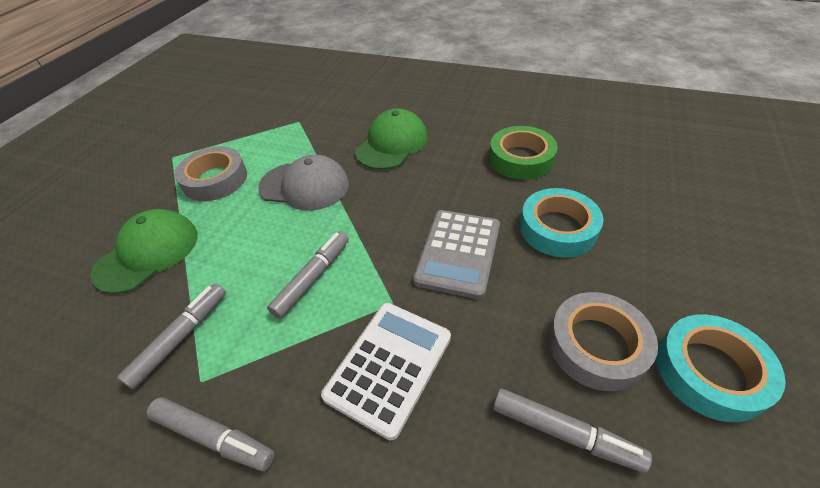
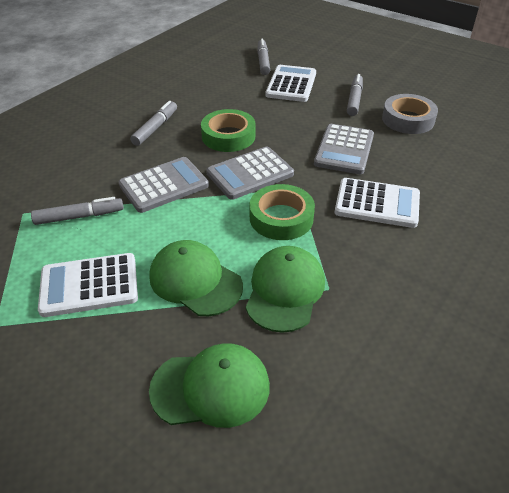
green cap: 2 -> 3
green tape: 1 -> 2
grey calculator: 1 -> 3
grey cap: 1 -> 0
grey tape: 2 -> 1
turquoise tape: 2 -> 0
white calculator: 1 -> 3

